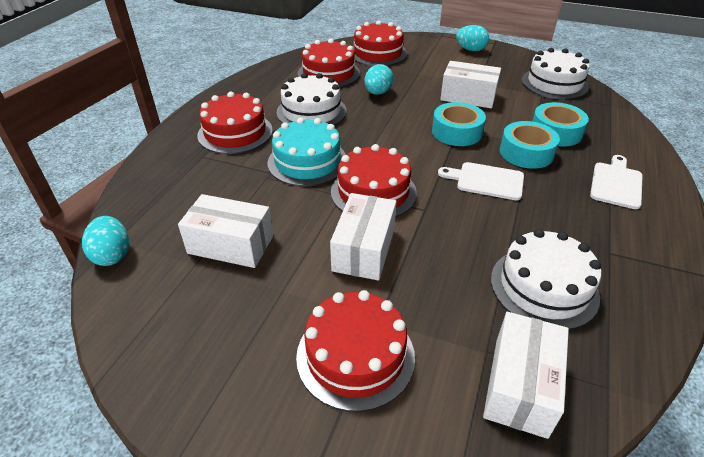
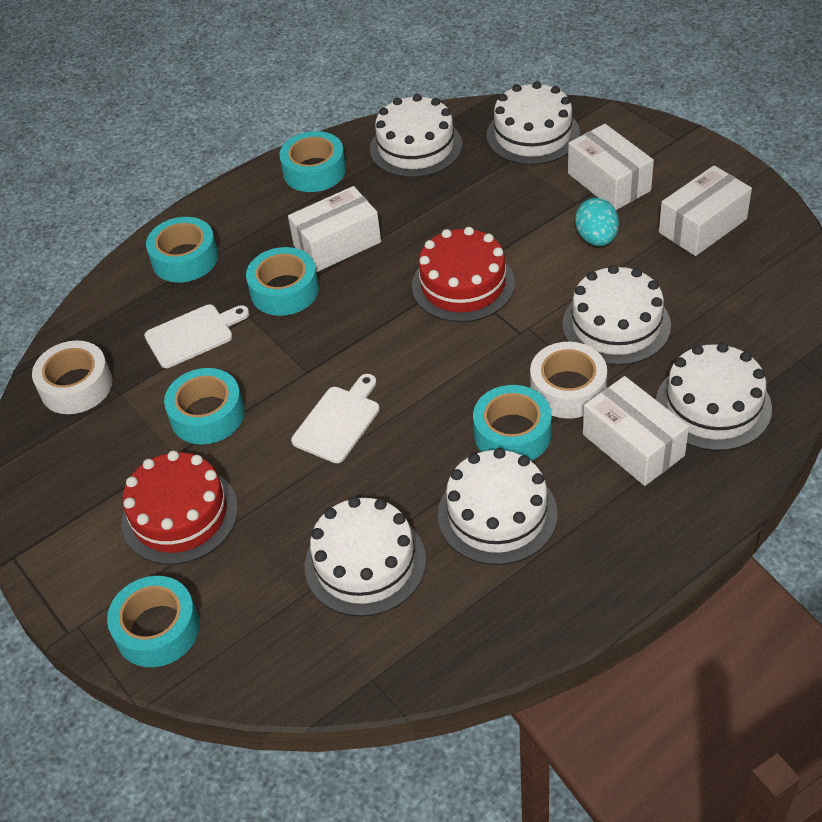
red cake: 5 -> 2
turquoise cake: 1 -> 0
turquoise egg: 3 -> 1
turquoise tape: 3 -> 6
white cake: 3 -> 6
white tape: 0 -> 2

